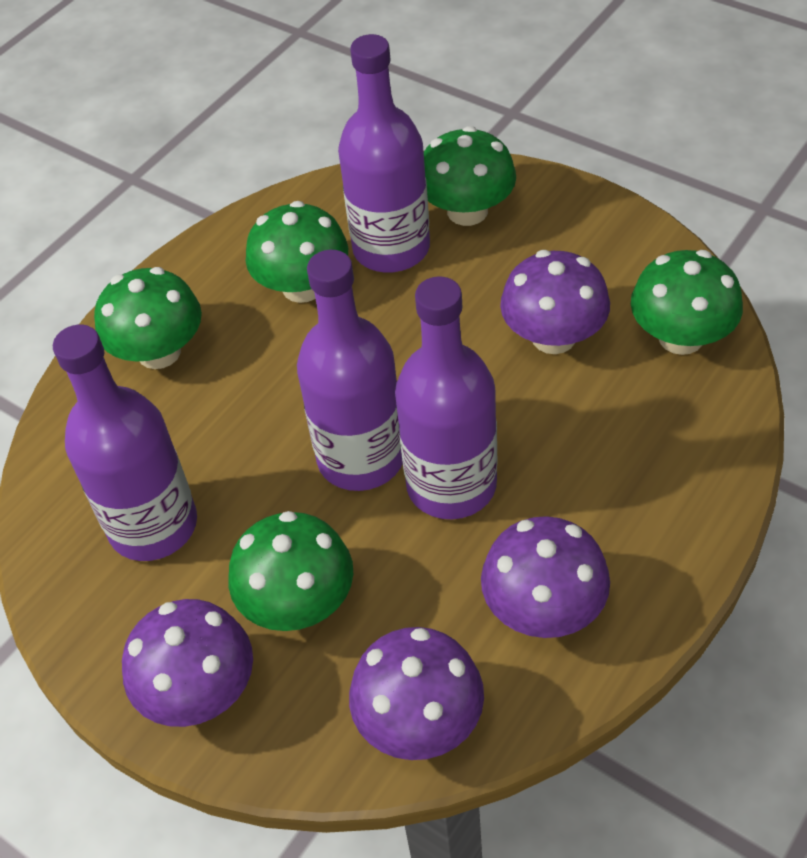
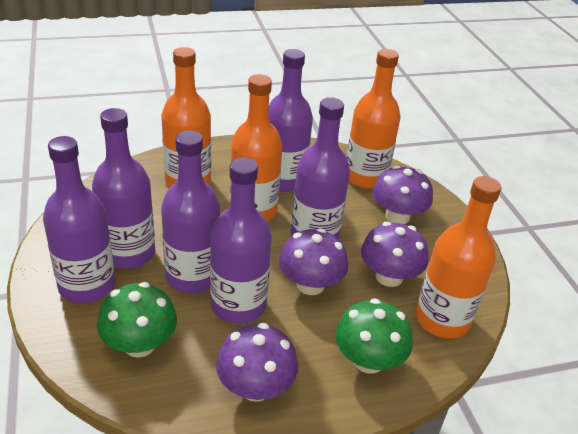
green mushroom: 5 -> 2
orange bottle: 0 -> 4
purple bottle: 4 -> 6

